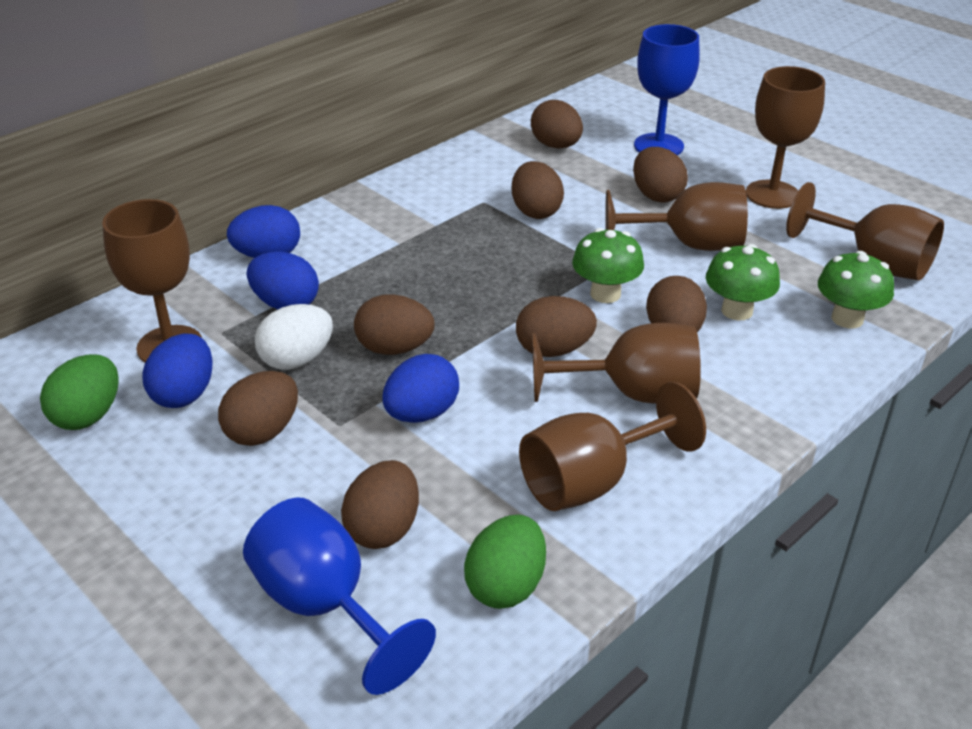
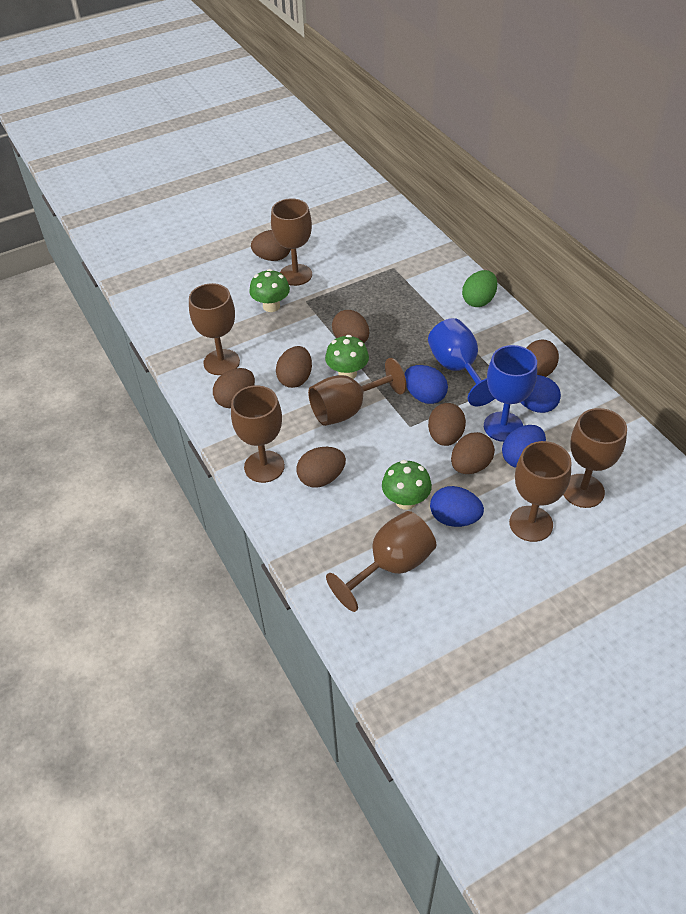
brown goblet: 6 -> 7
green egg: 2 -> 1
white egg: 1 -> 0

